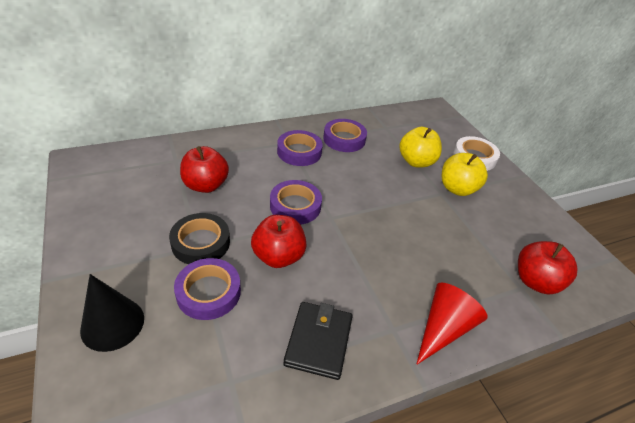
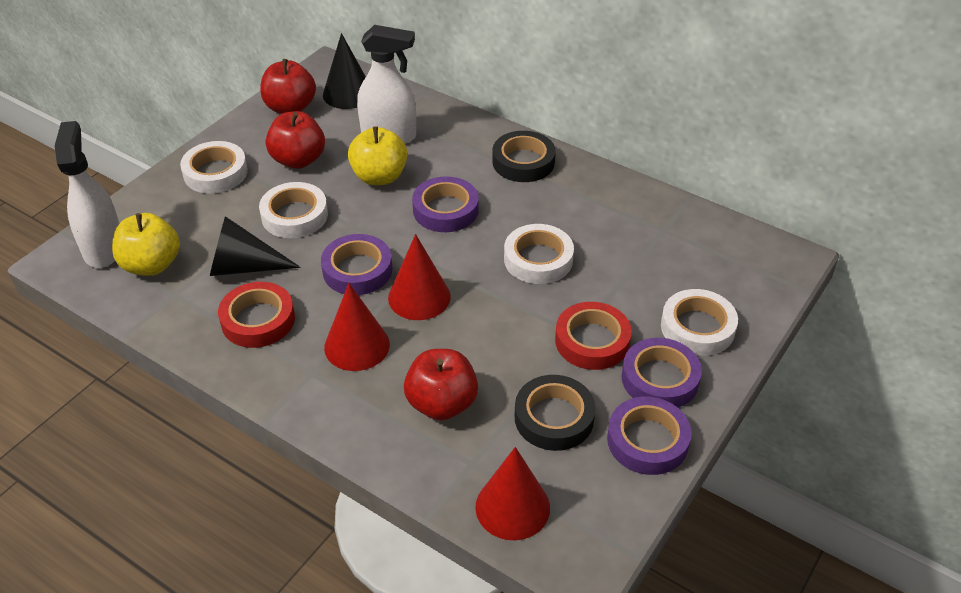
black cone: 1 -> 2
black tape: 1 -> 2
black wallet: 1 -> 0
red cone: 1 -> 3
red tape: 0 -> 2
white spray bottle: 0 -> 2
white tape: 1 -> 4

